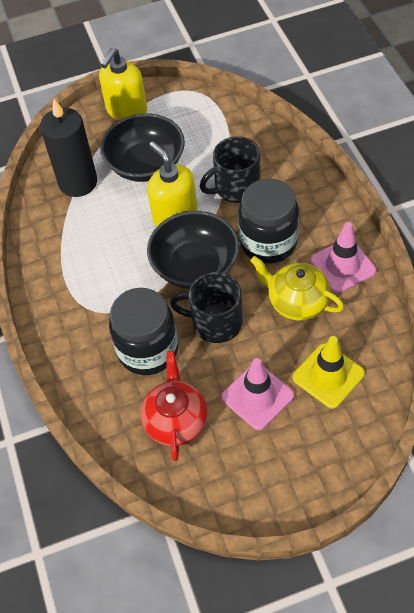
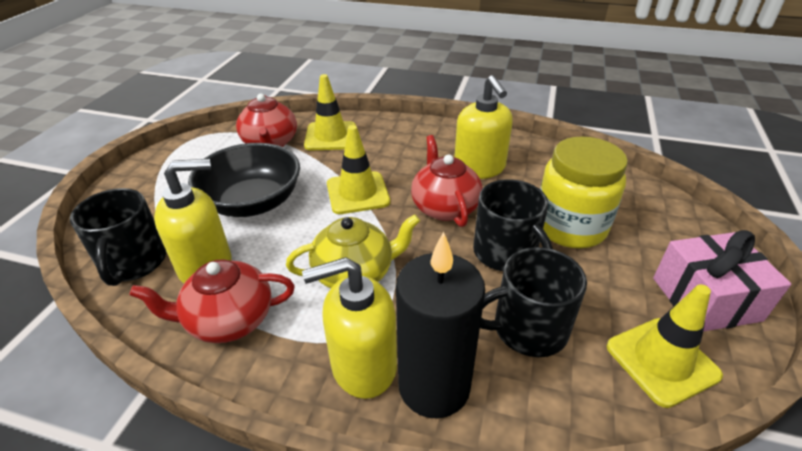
black bowl: 2 -> 1
black jar: 2 -> 0
black mug: 2 -> 3
pink gift: 0 -> 1
pink traffic cone: 2 -> 0
red teapot: 1 -> 3
yellow jar: 0 -> 1
yellow soap dispenser: 2 -> 3
yellow traffic cone: 1 -> 3

